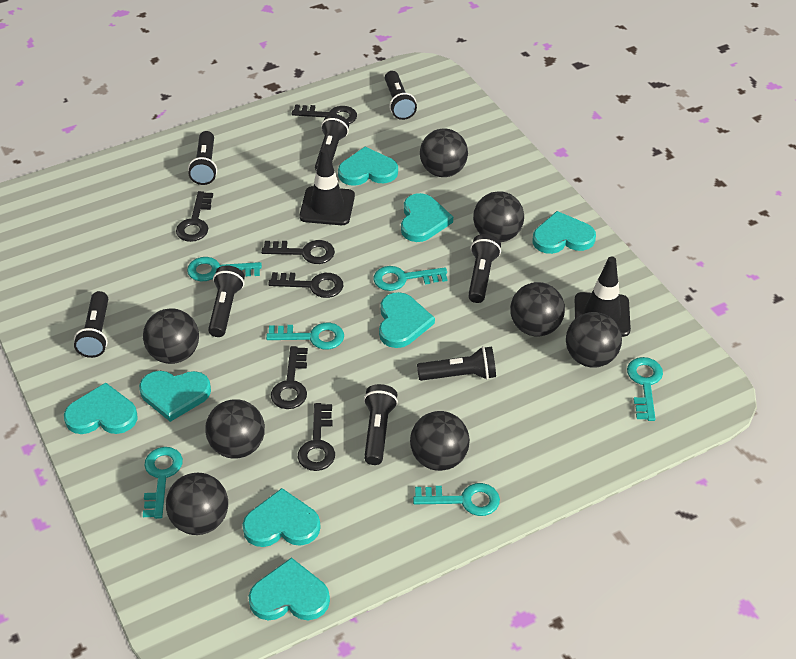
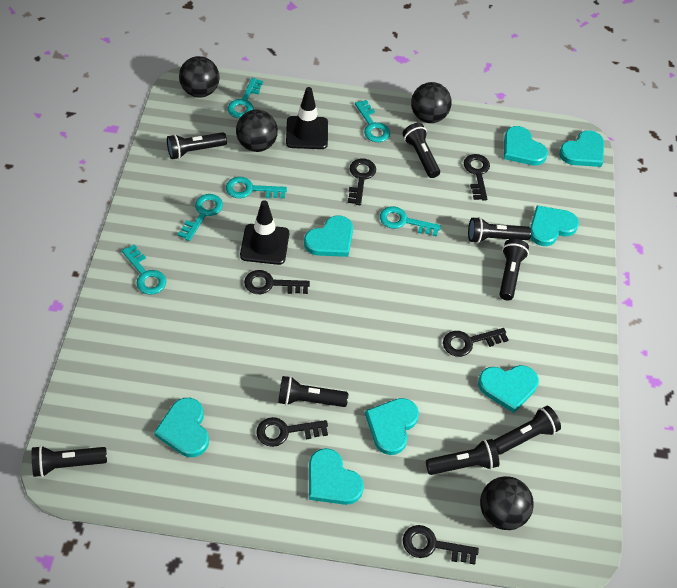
black ball: 8 -> 4

